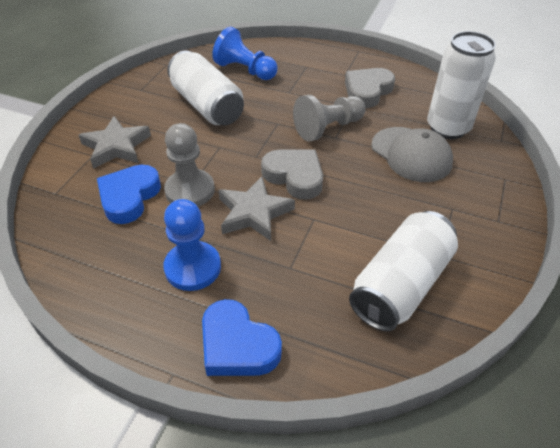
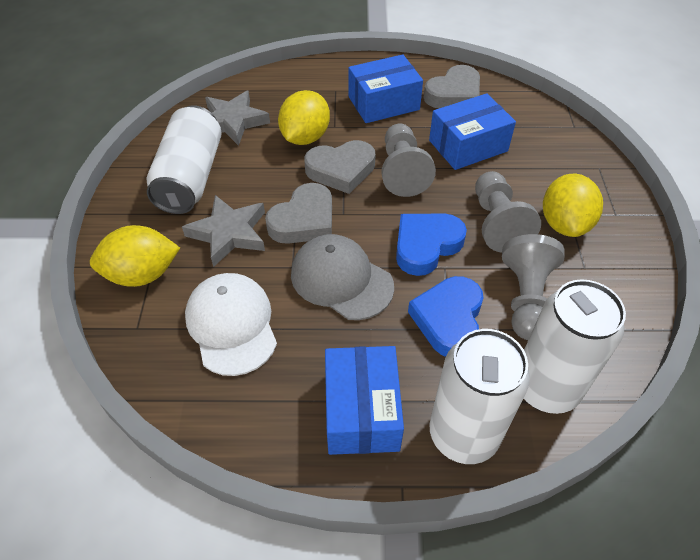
blue box: 0 -> 3
blue pawn: 2 -> 0
grey heart: 2 -> 3
grey pawn: 2 -> 3
white cap: 0 -> 1
yellow lemon: 0 -> 3

